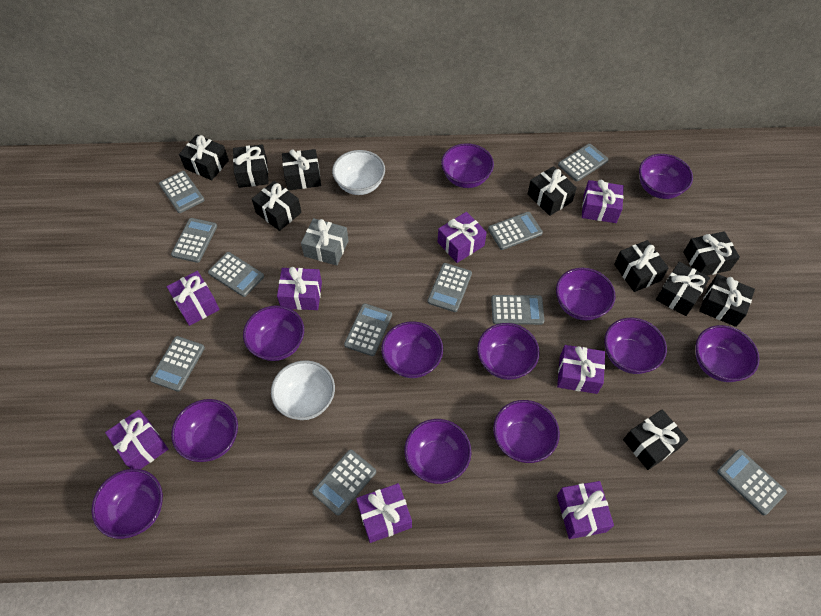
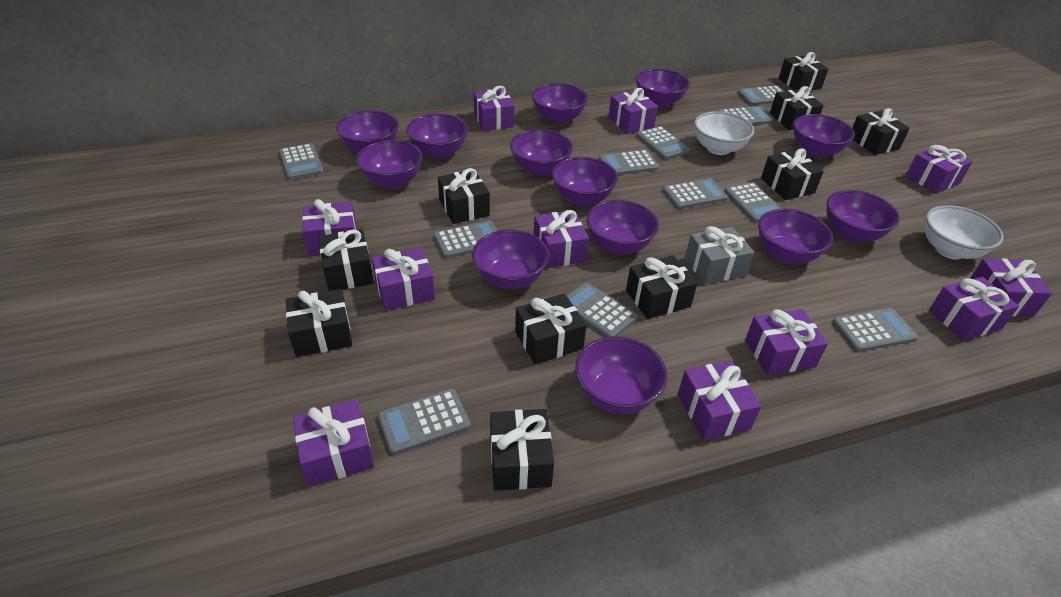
purple bowl: 12 -> 13
purple gift: 8 -> 11

